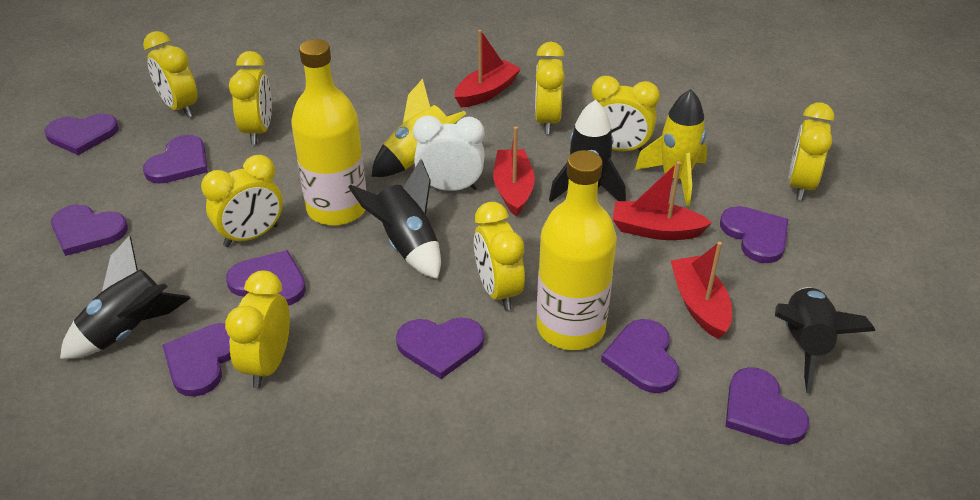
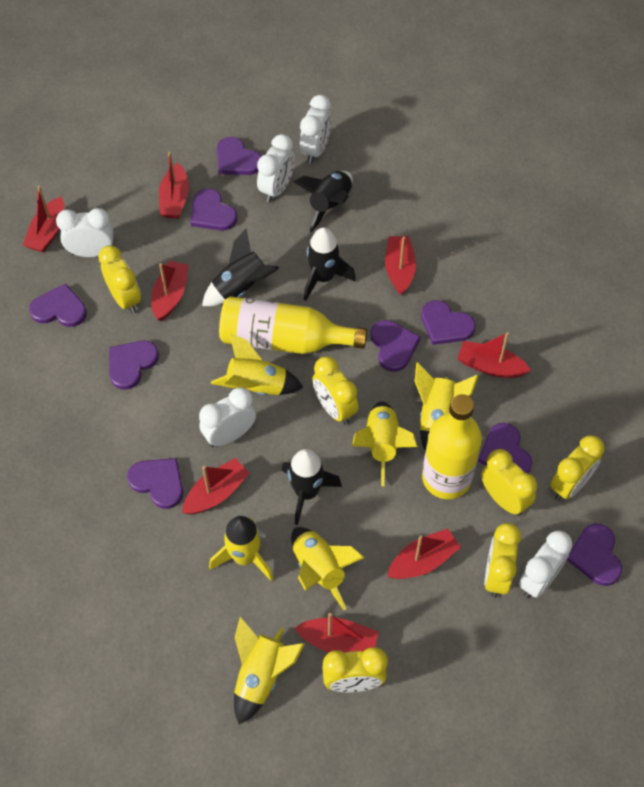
red boat: 4 -> 8
white clock: 1 -> 5
yellow clock: 8 -> 6
yellow rocket: 2 -> 6

